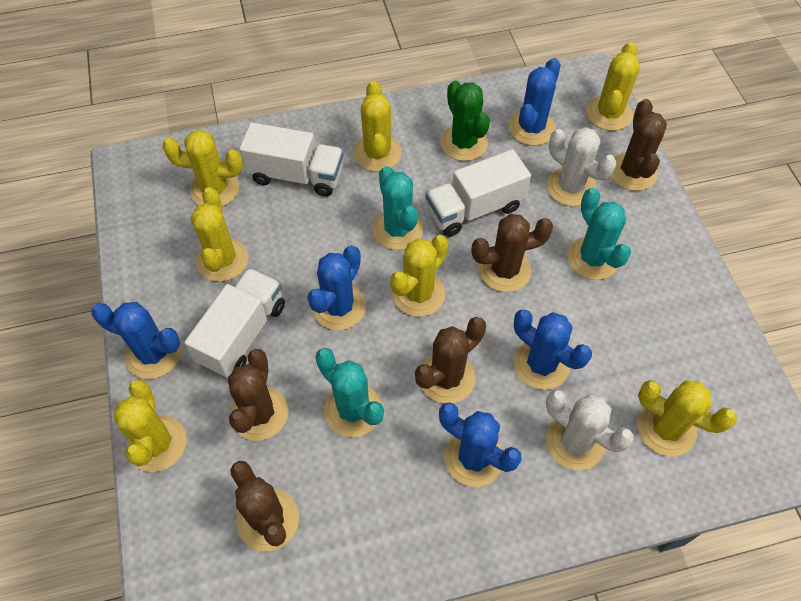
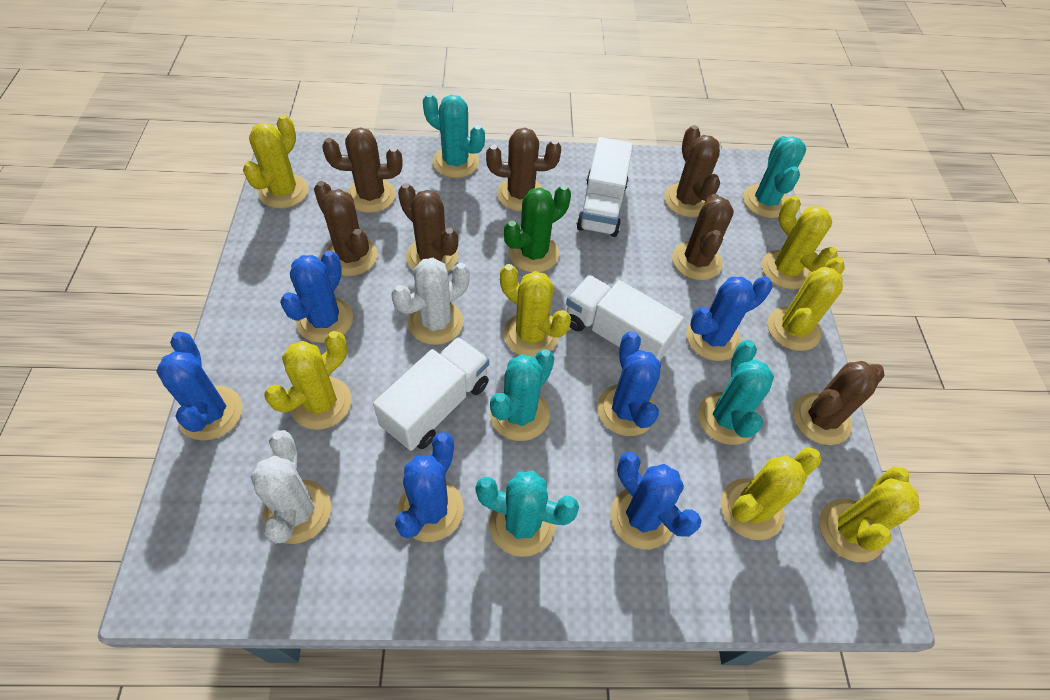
blue cactus: 5 -> 6
brown cactus: 5 -> 7
turquoise cactus: 3 -> 5

